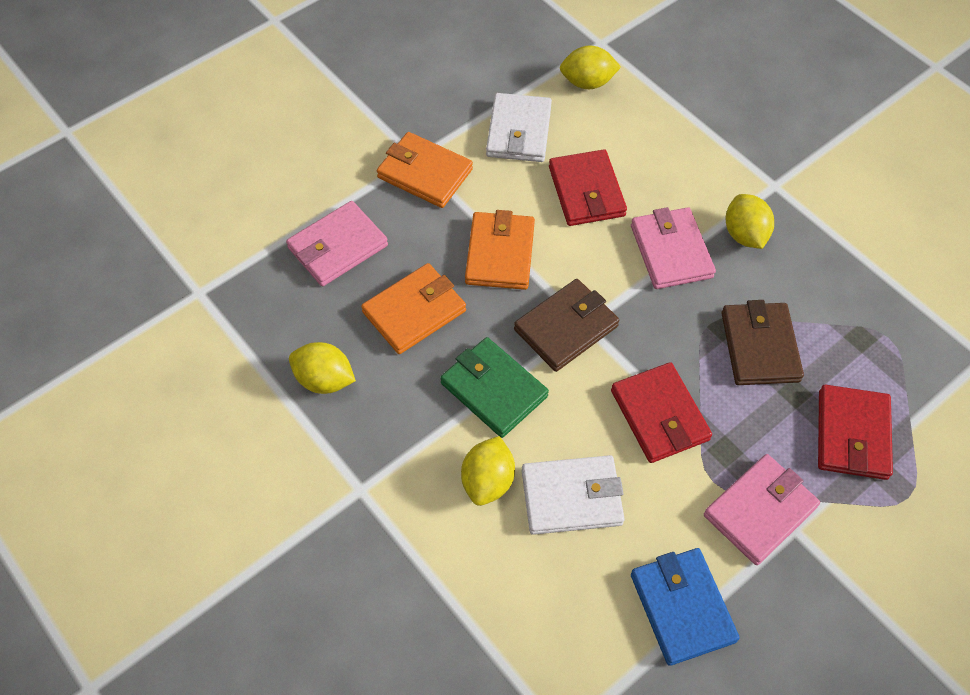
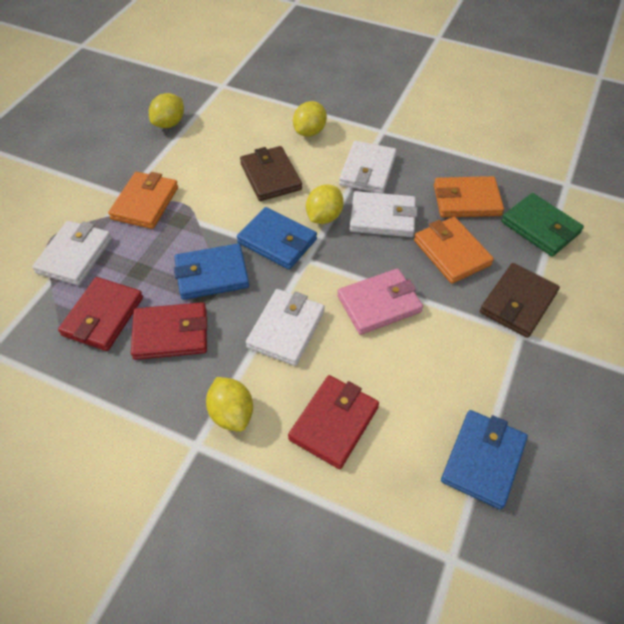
blue wallet: 1 -> 3
pink wallet: 3 -> 1
white wallet: 2 -> 4

